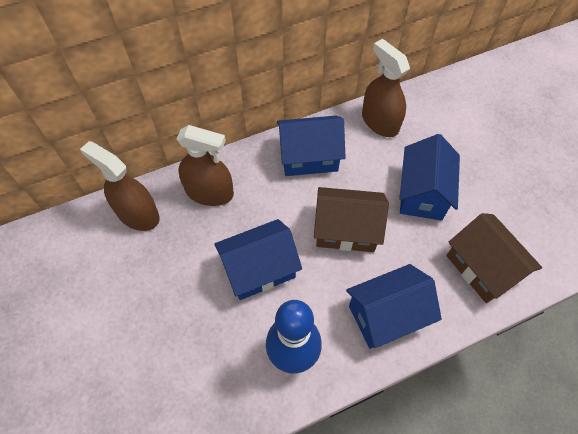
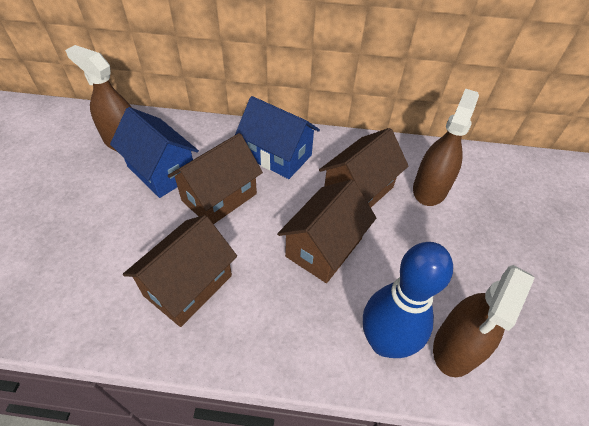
blue house: 4 -> 2
brown house: 2 -> 4

